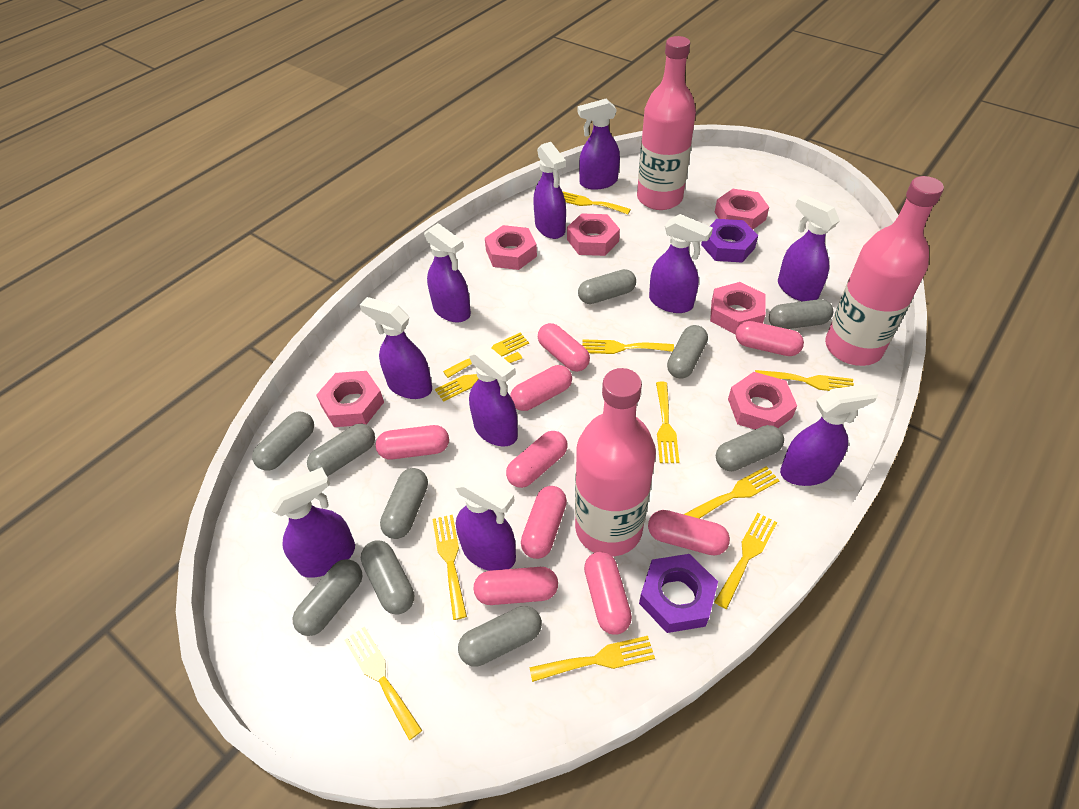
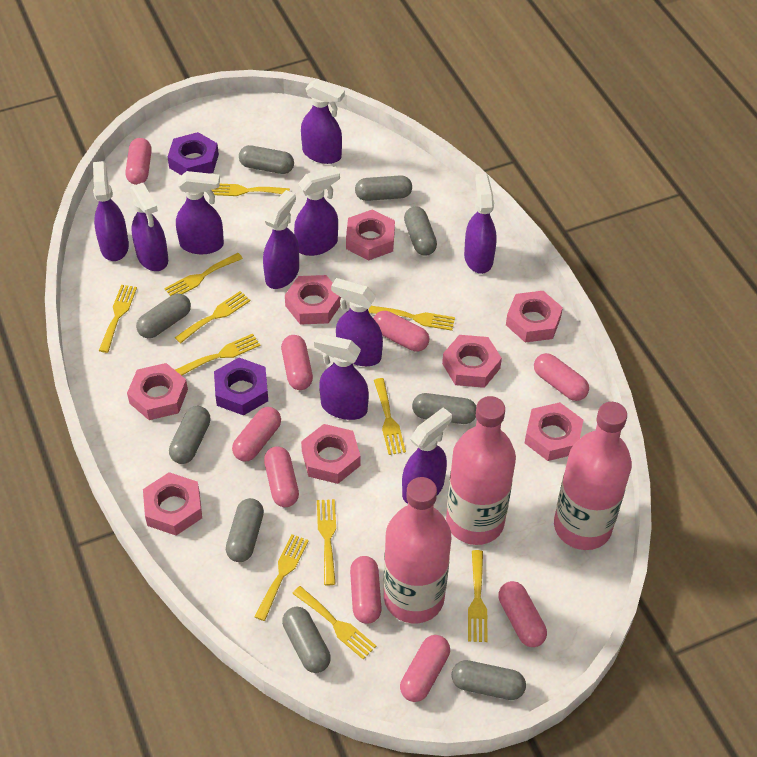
grey capsule: 10 -> 9
pink nut: 6 -> 8

